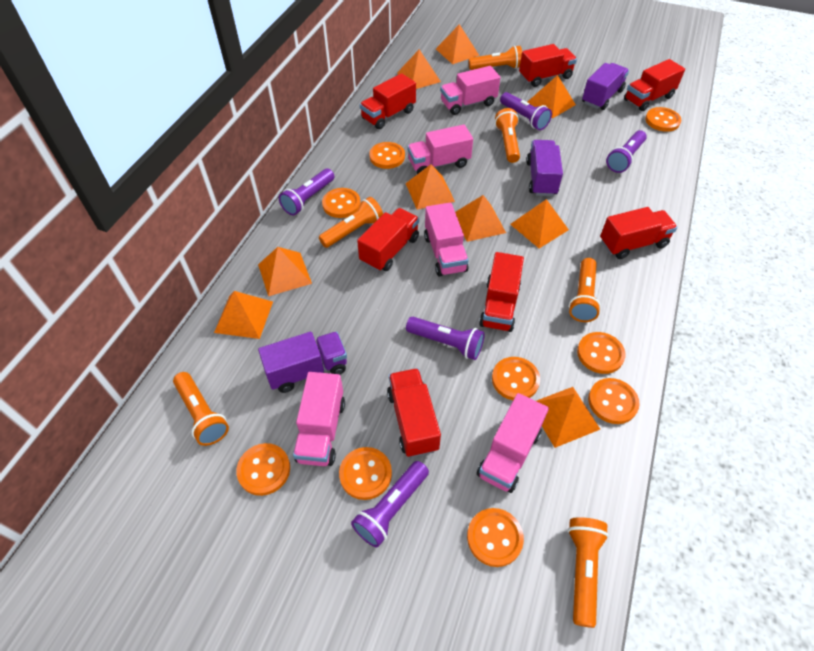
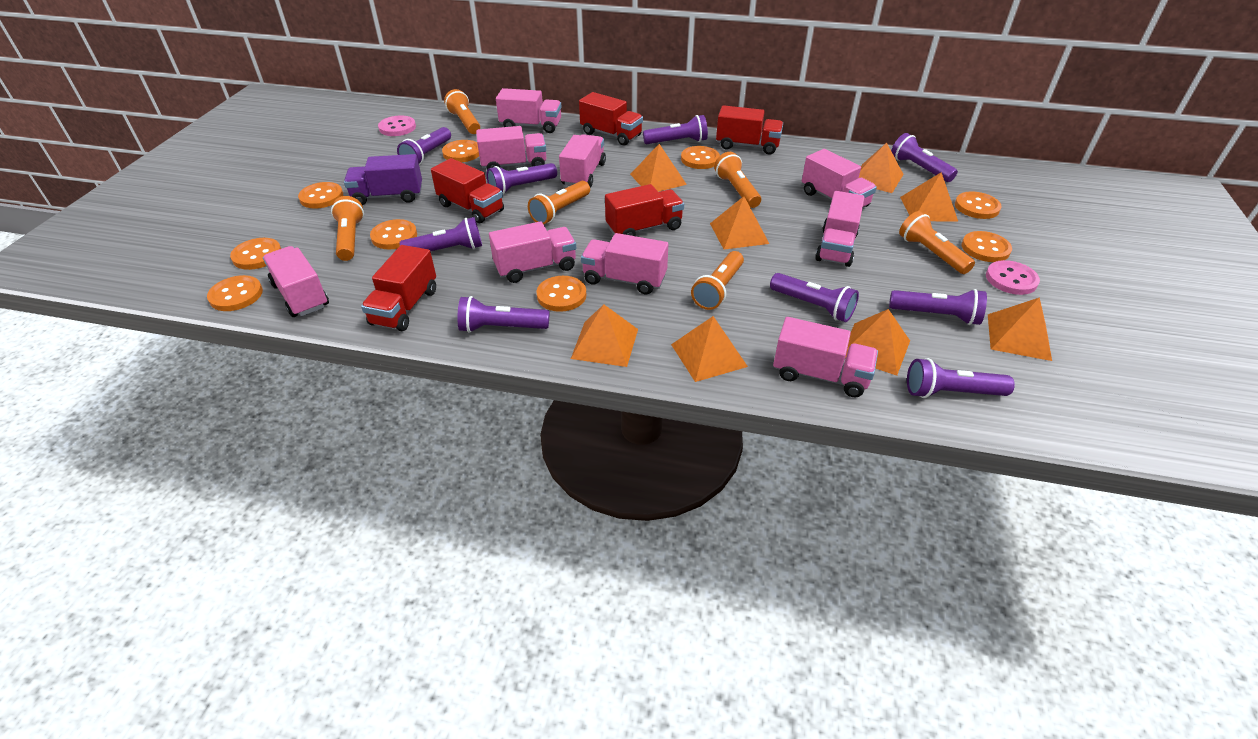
orange pyramid: 9 -> 8
pink button: 0 -> 2
pink truck: 5 -> 9
purple flashlight: 5 -> 9
purple truck: 3 -> 1
red truck: 7 -> 5

